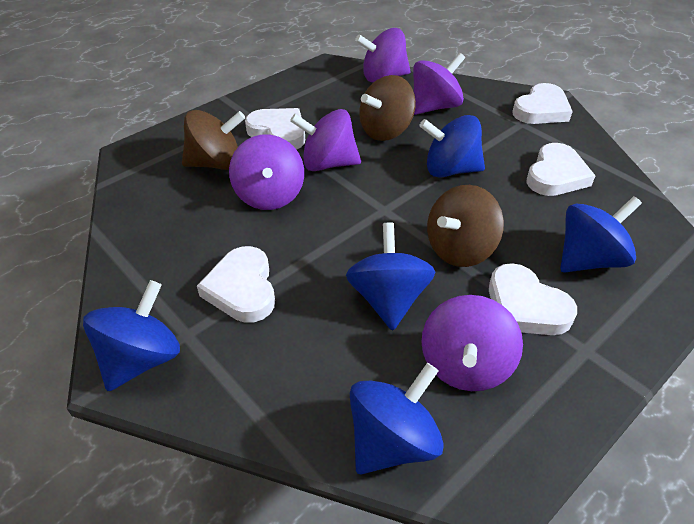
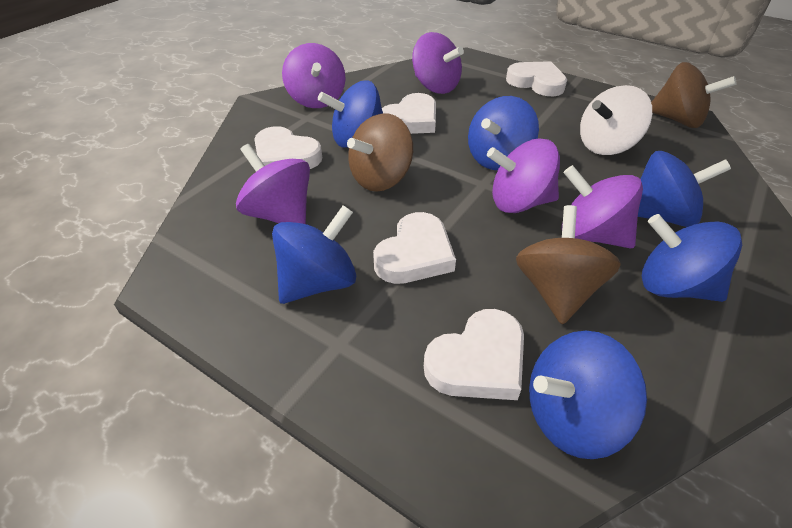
blue spinning top: 5 -> 6
white spinning top: 0 -> 1

